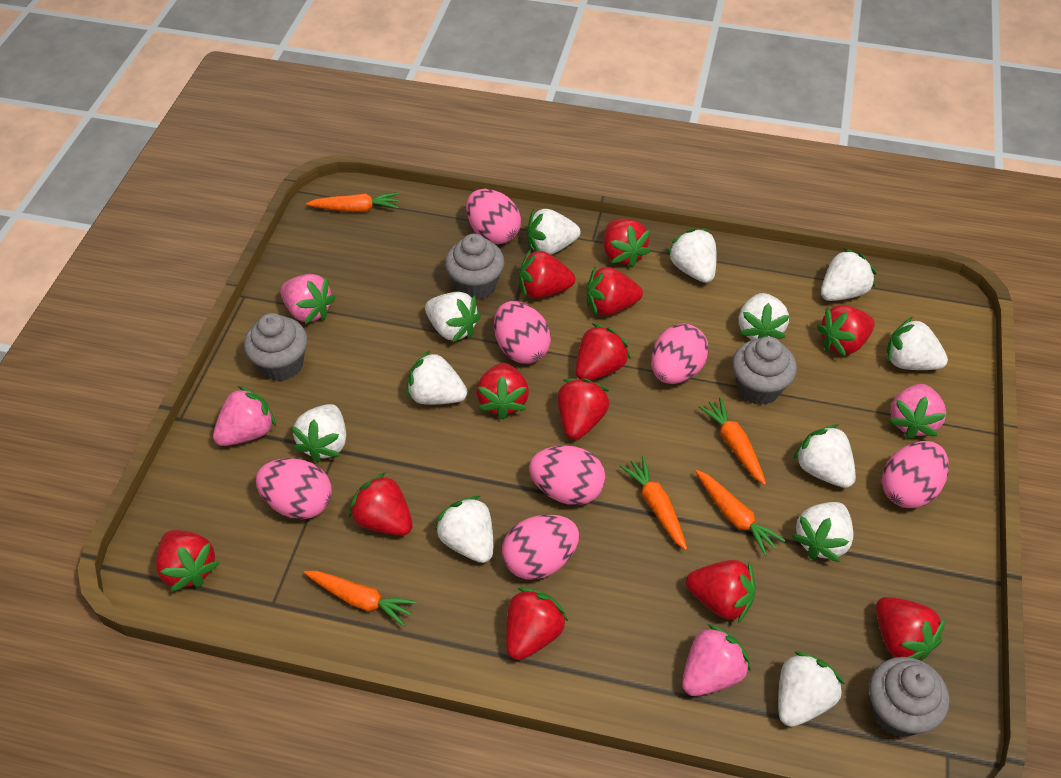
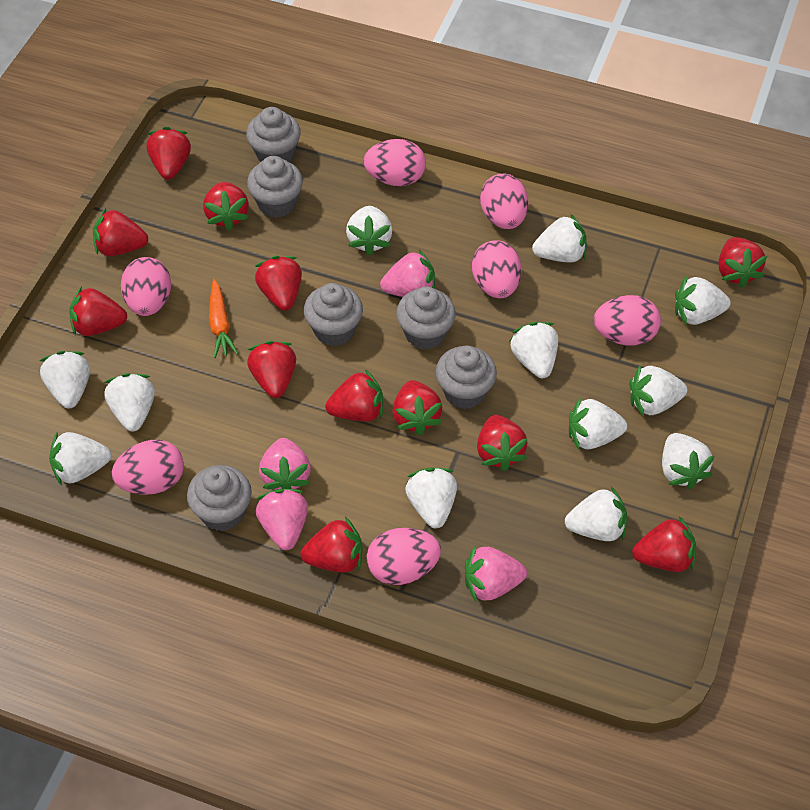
grey cupcake: 4 -> 6
orange carrot: 5 -> 1

